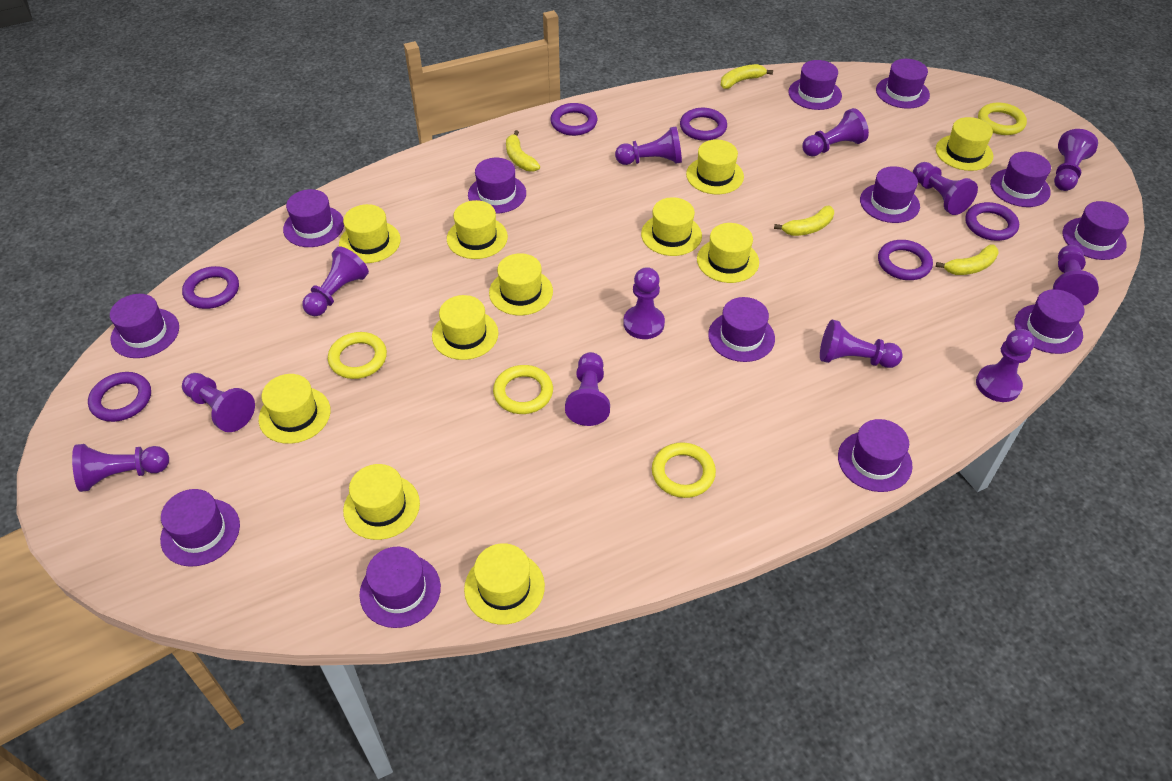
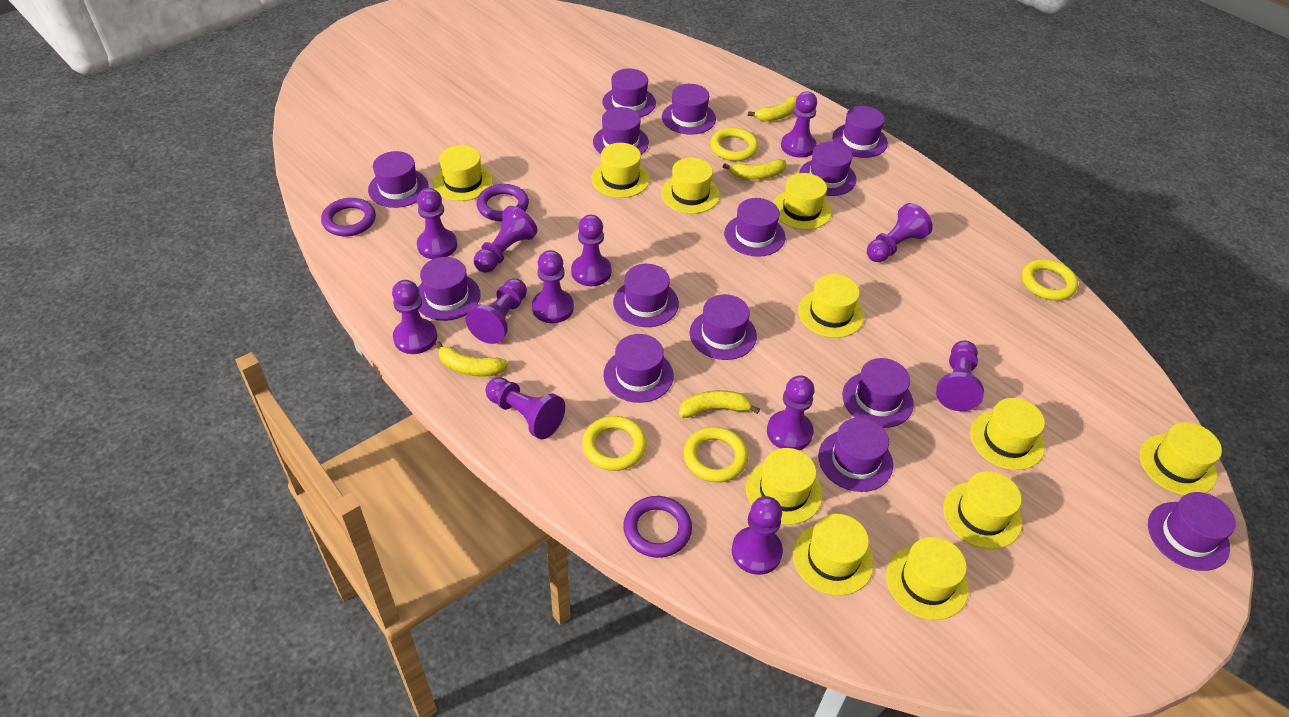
purple hat: 13 -> 14
purple ring: 6 -> 3

